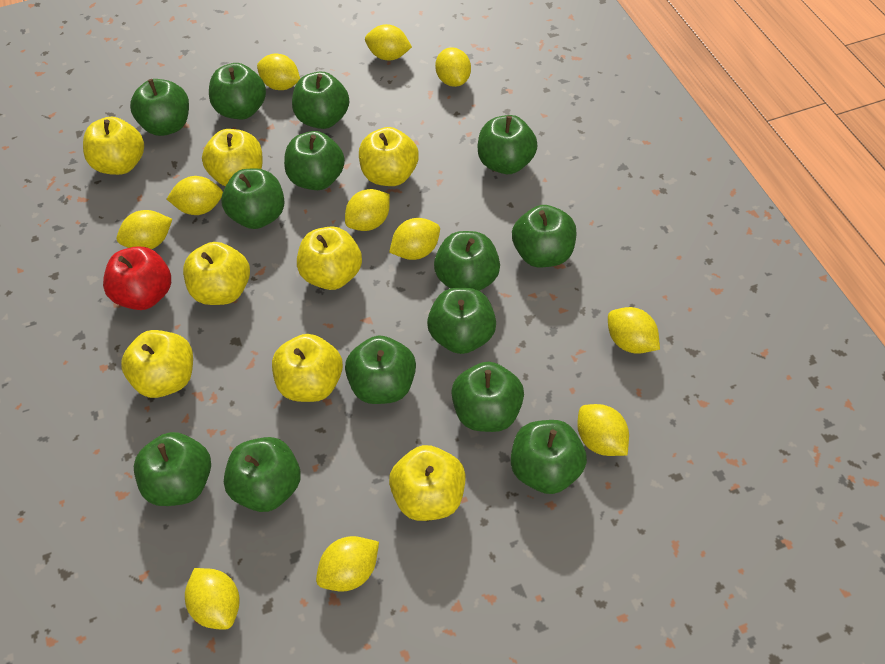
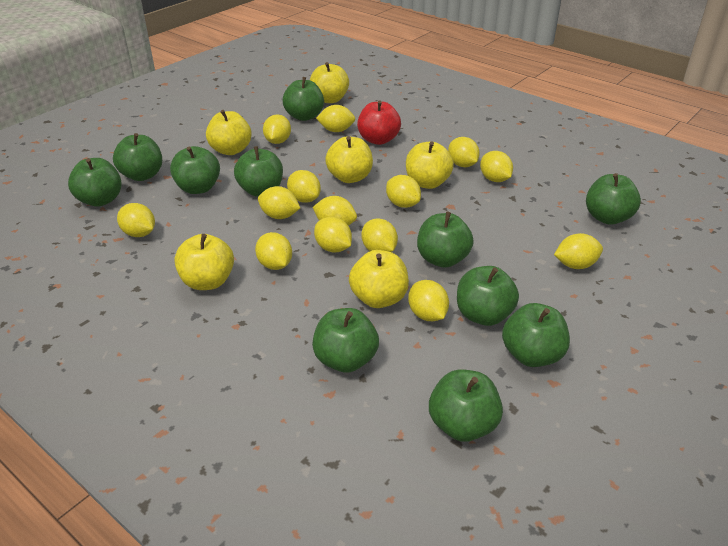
green apple: 14 -> 11
yellow apple: 8 -> 6
yellow lemon: 11 -> 14

